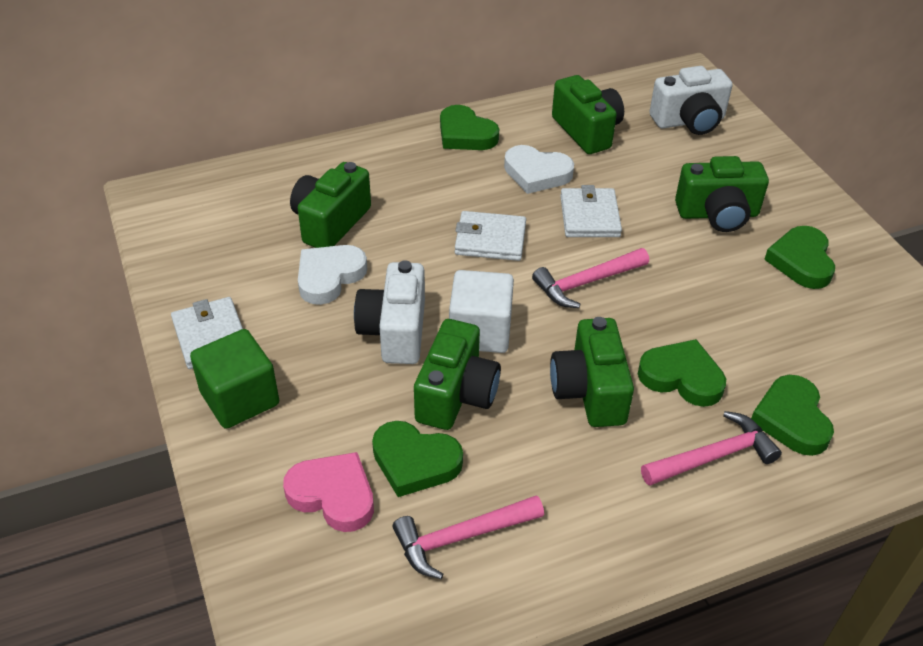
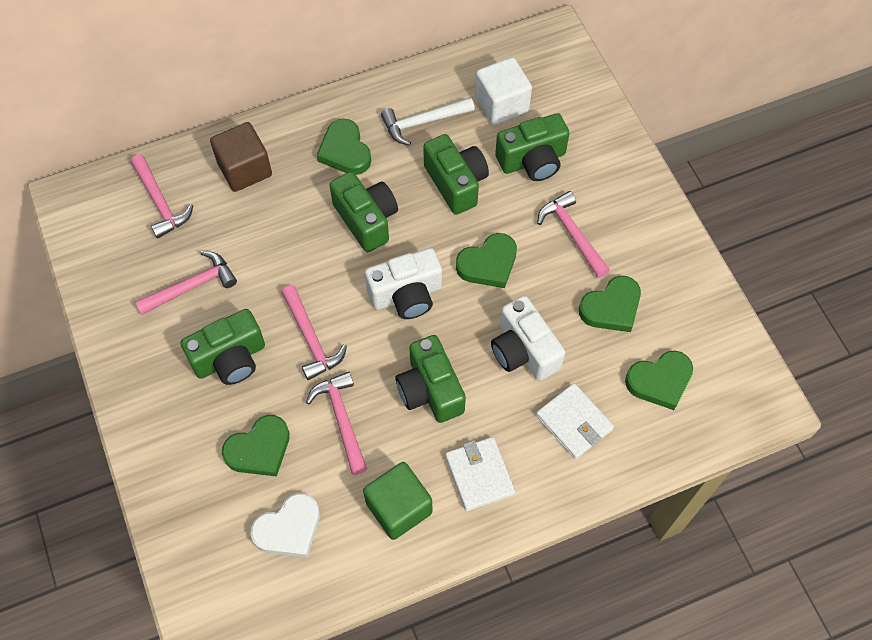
brown cube: 0 -> 1
pink hammer: 3 -> 5
pink heart: 1 -> 0
white hammer: 0 -> 1
white heart: 2 -> 1
white wallet: 3 -> 2

